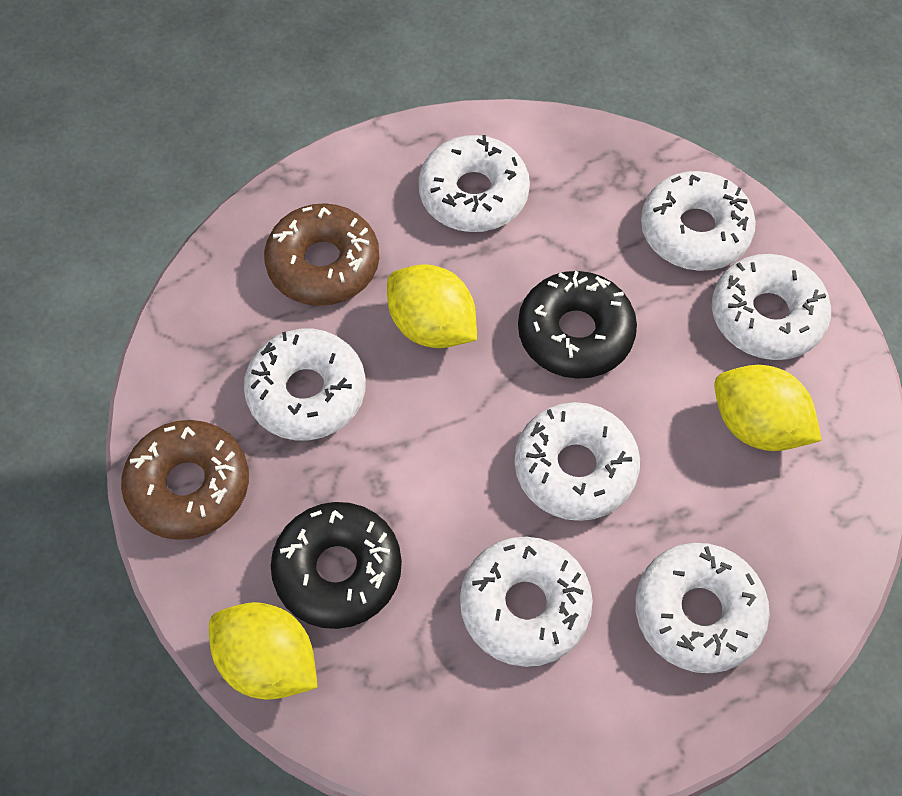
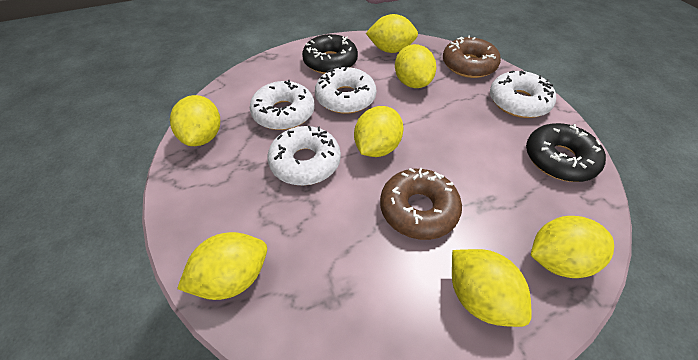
white donut: 7 -> 4
yellow lemon: 3 -> 7

